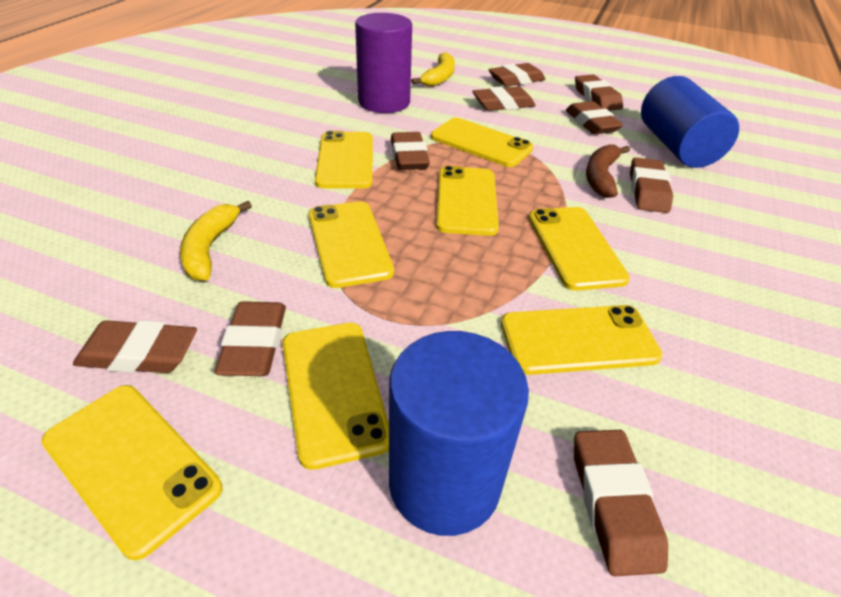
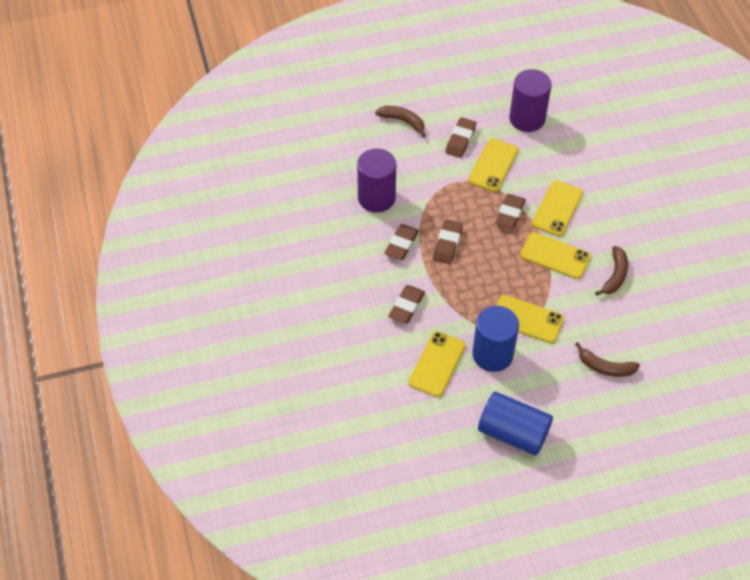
brown banana: 1 -> 3
brown eraser: 9 -> 5
purple cylinder: 1 -> 2
yellow banana: 2 -> 0
yellow phone: 8 -> 5

